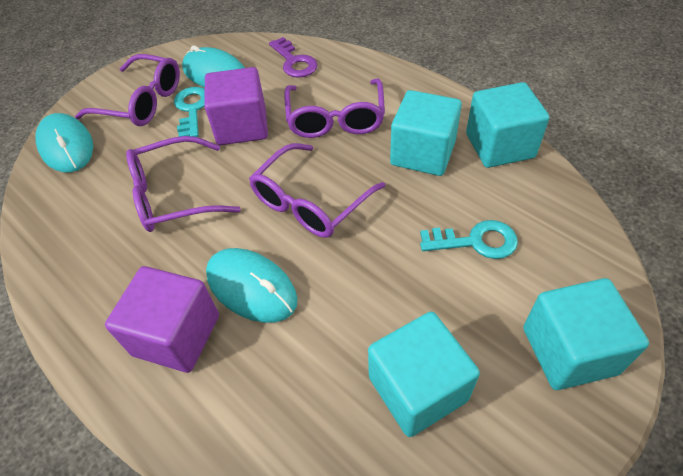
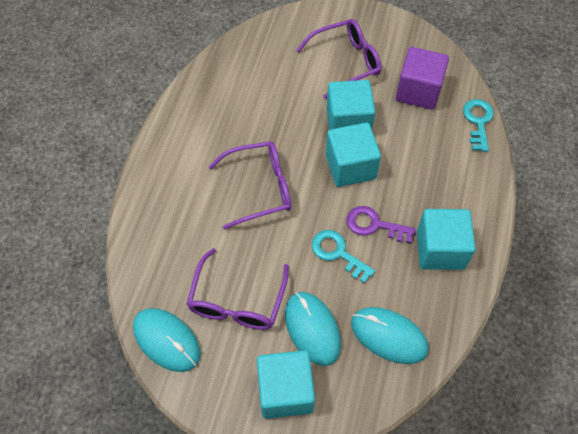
purple cube: 2 -> 1
purple glasses: 4 -> 3

